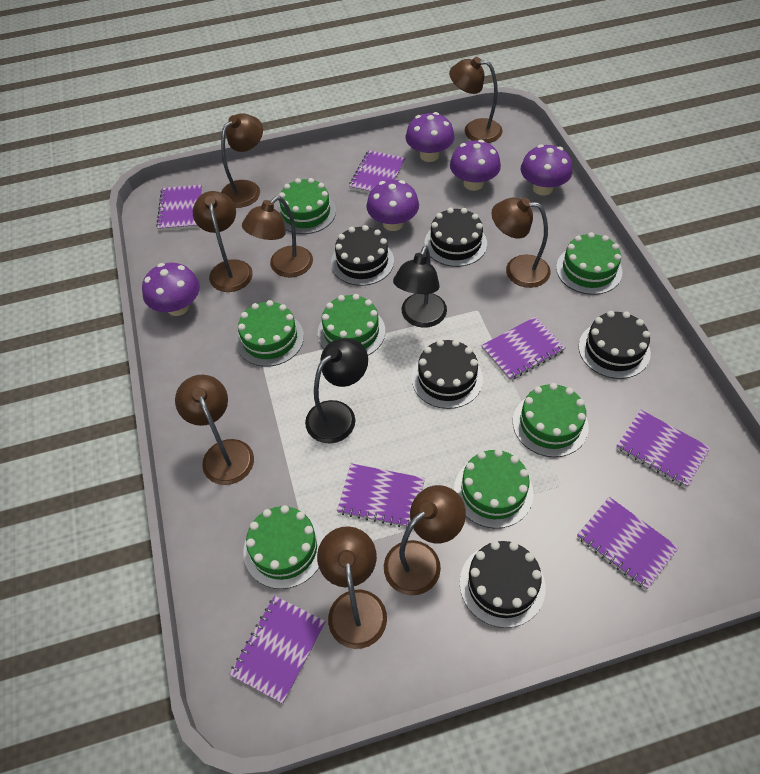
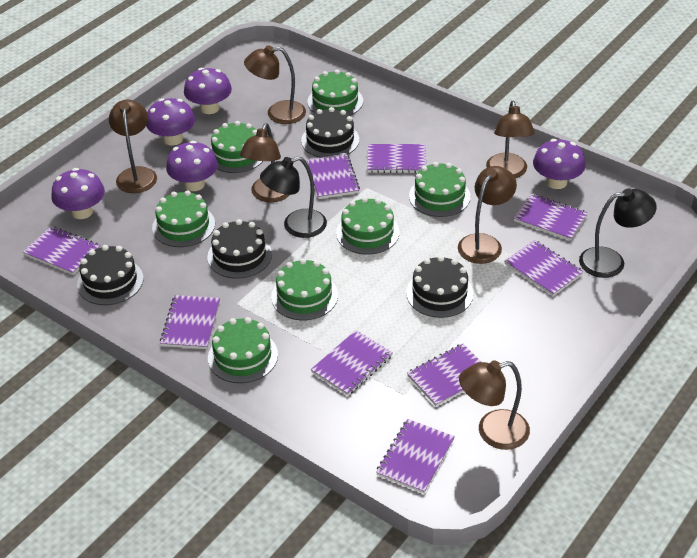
black cake: 5 -> 4
brown lamp: 8 -> 6
purple notebook: 7 -> 9

